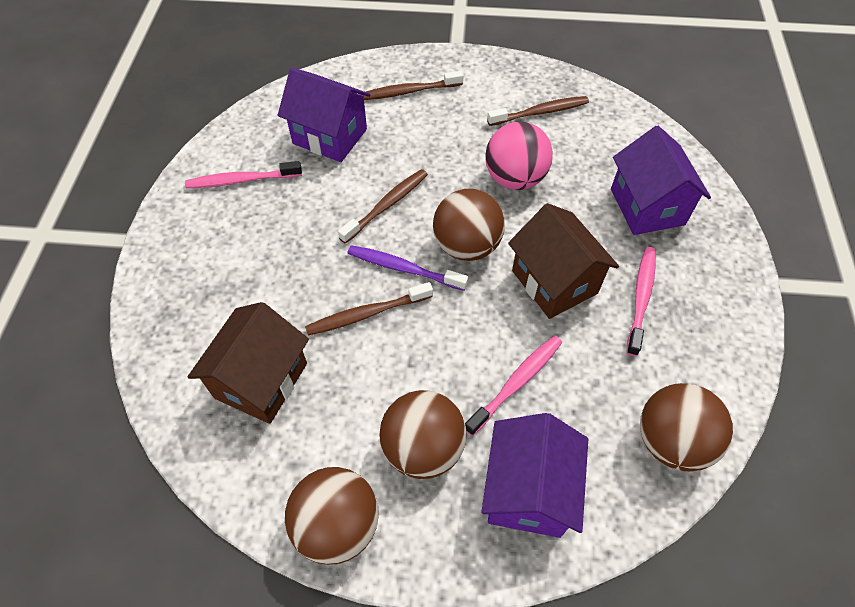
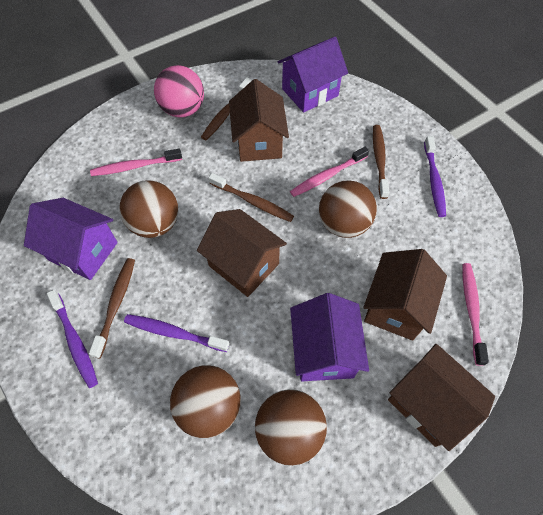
brown house: 2 -> 4
purple toothbrush: 1 -> 3

